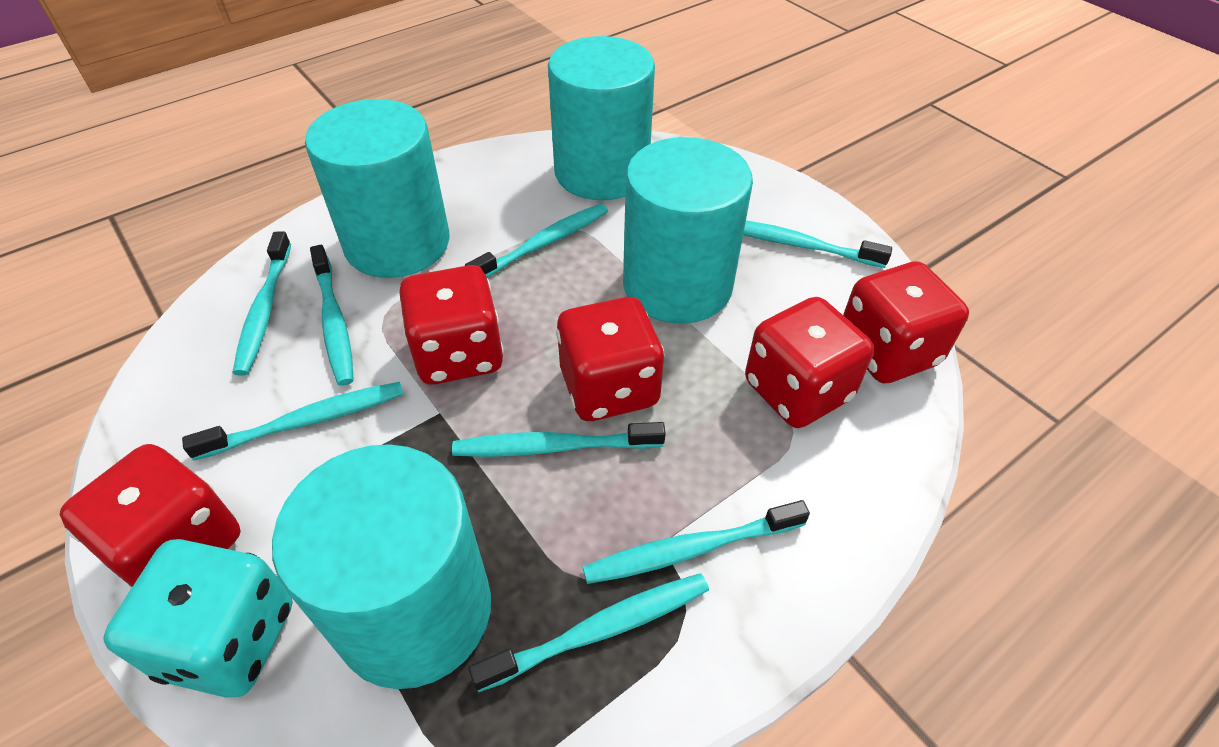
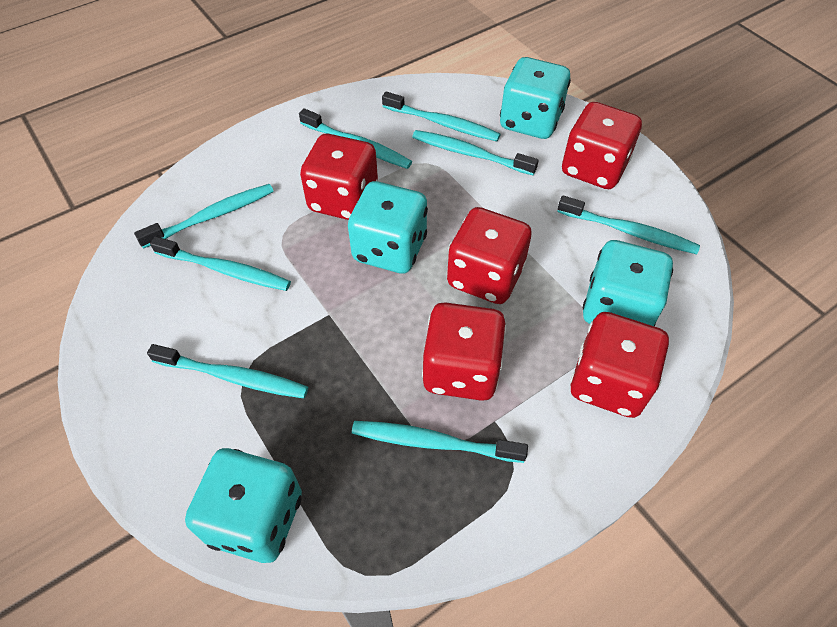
turquoise cylinder: 4 -> 0
turquoise dice: 1 -> 4

